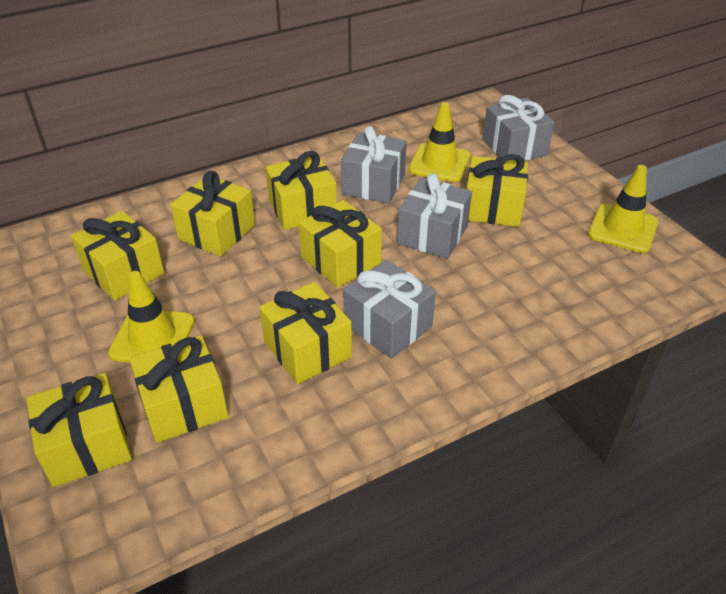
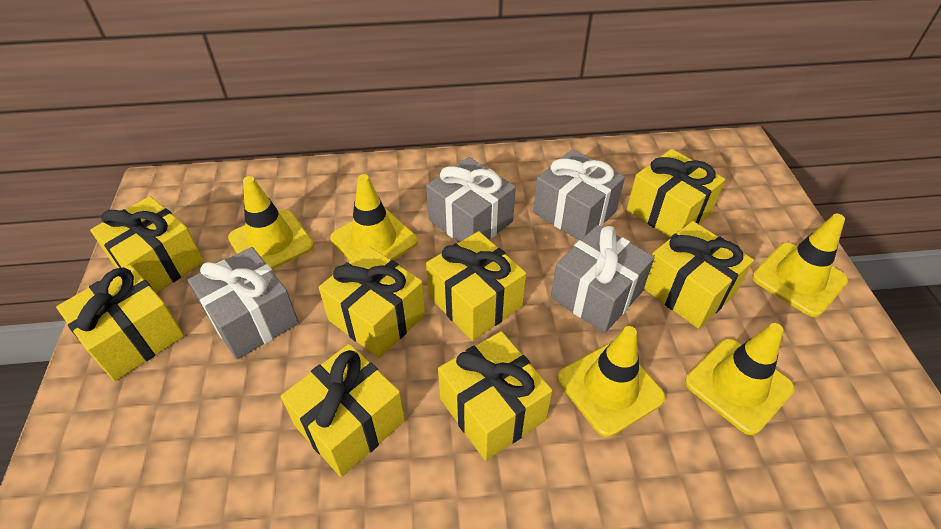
yellow traffic cone: 3 -> 5

